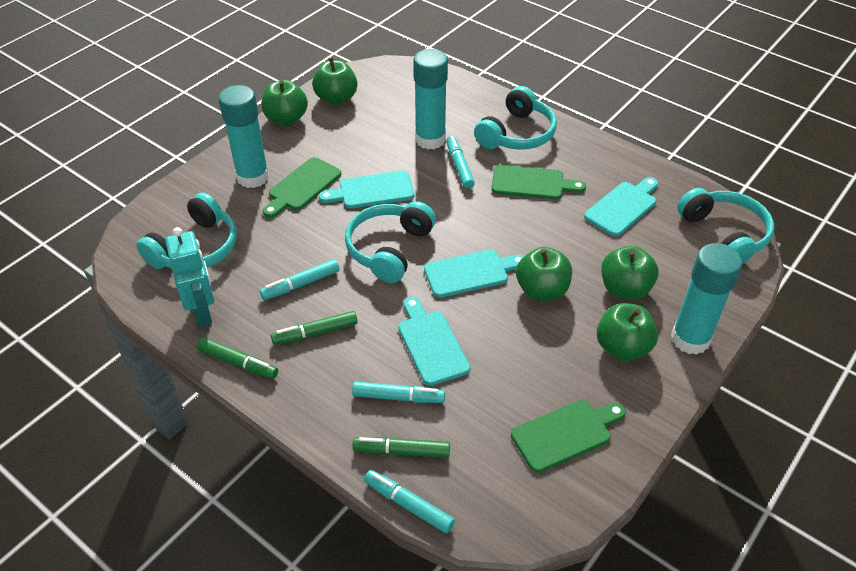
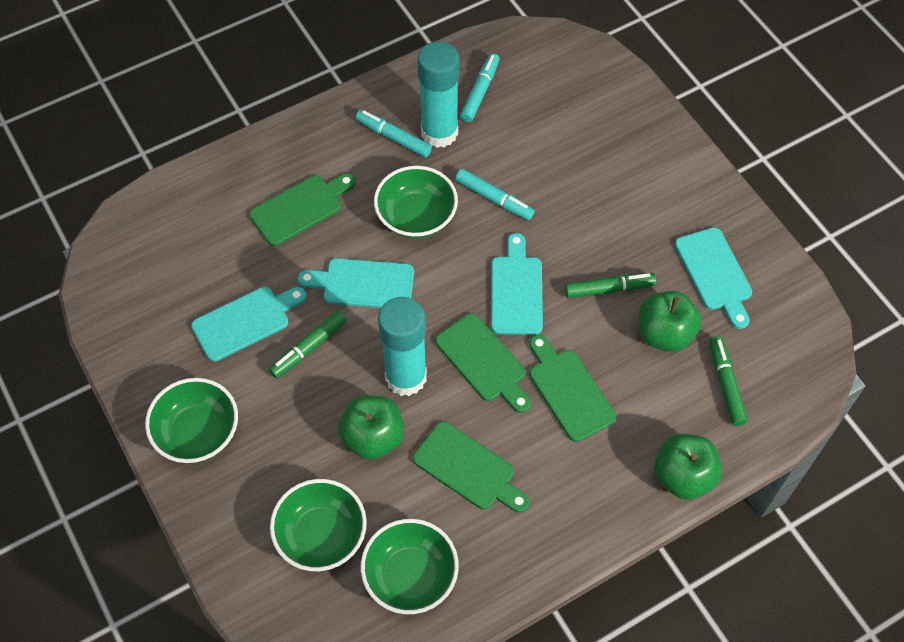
green apple: 5 -> 3
green bowl: 0 -> 4
green cutting board: 3 -> 4
turquoise glue stick: 3 -> 2
turquoise headphones: 4 -> 0
turquoise marker: 4 -> 3
turquoise robot: 1 -> 0

